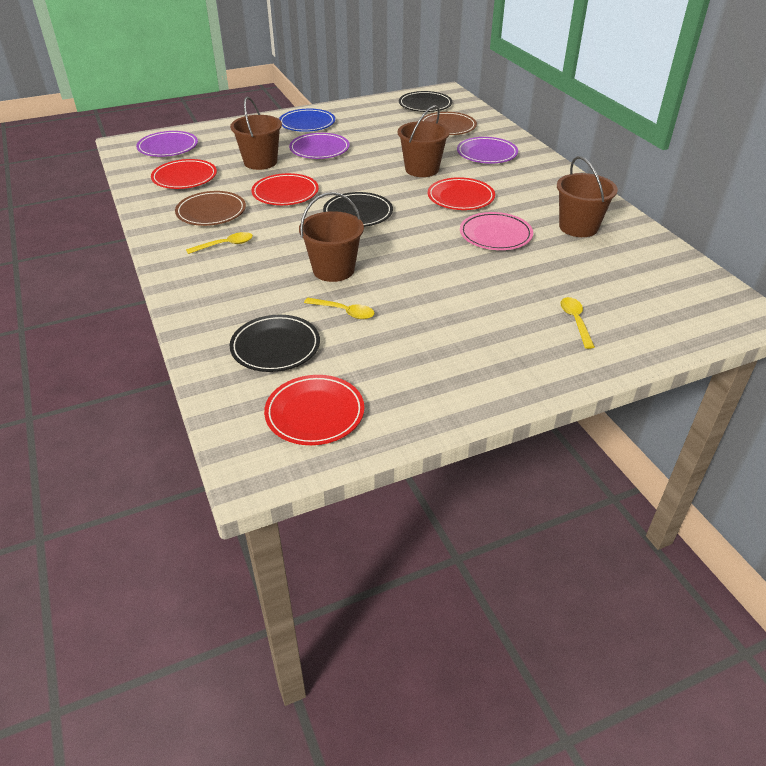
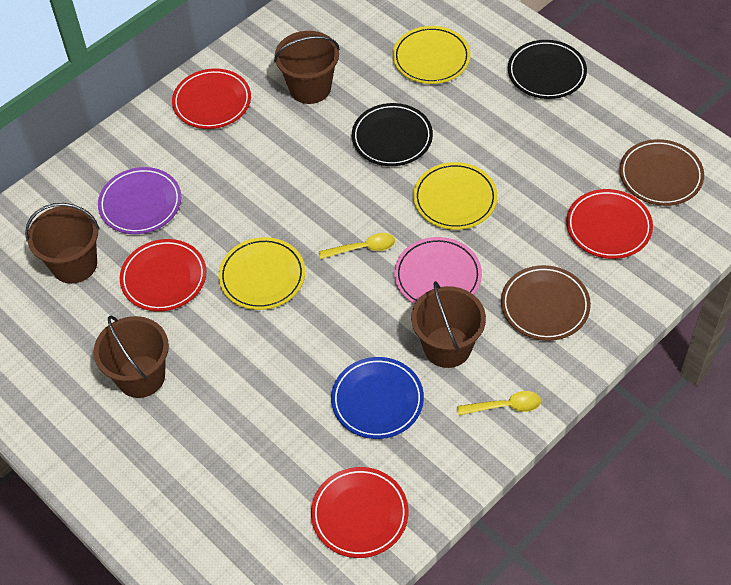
black plate: 3 -> 2
purple plate: 3 -> 1
yellow plate: 0 -> 3
yellow spoon: 3 -> 2

